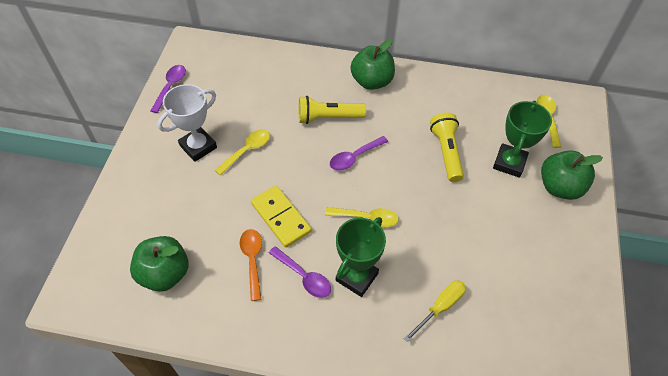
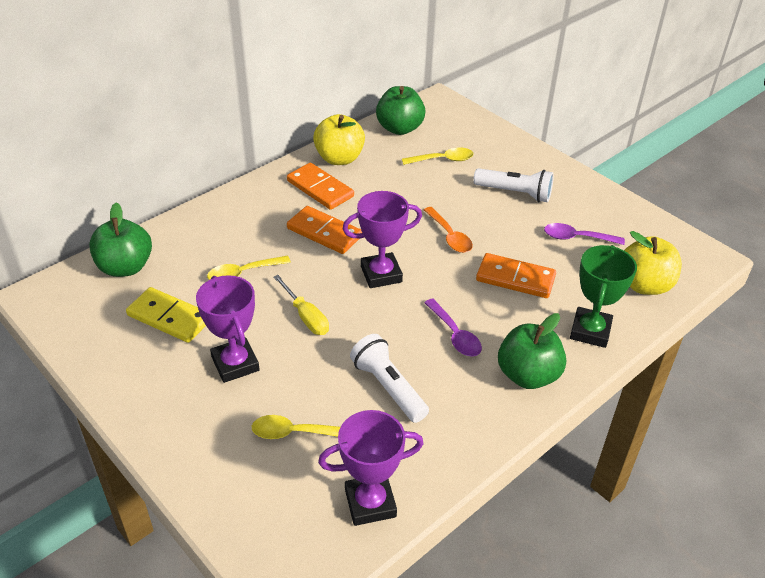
green trophy: 2 -> 1
orange domino: 0 -> 3
purple spoon: 3 -> 2
purple trophy: 0 -> 3
white flashlight: 0 -> 2
white trophy: 1 -> 0
yellow apple: 0 -> 2
yellow flashlight: 2 -> 0

